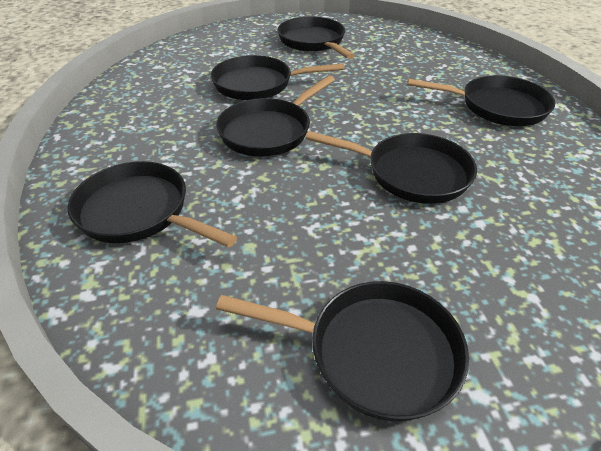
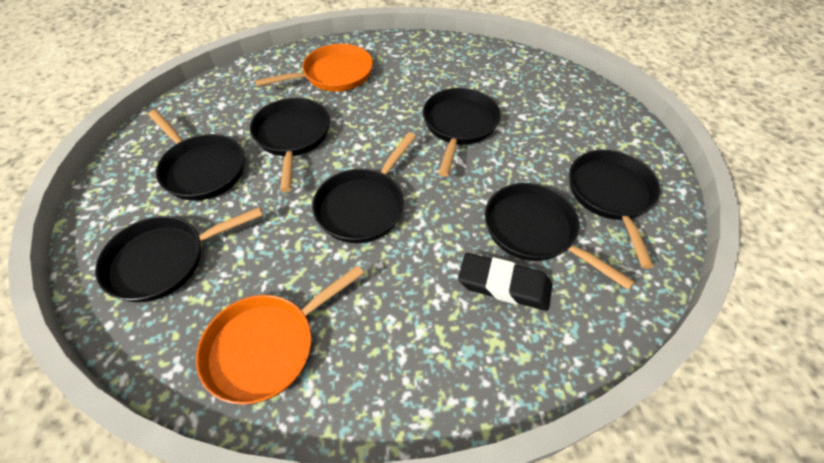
black eraser: 0 -> 1
orange pan: 0 -> 2

